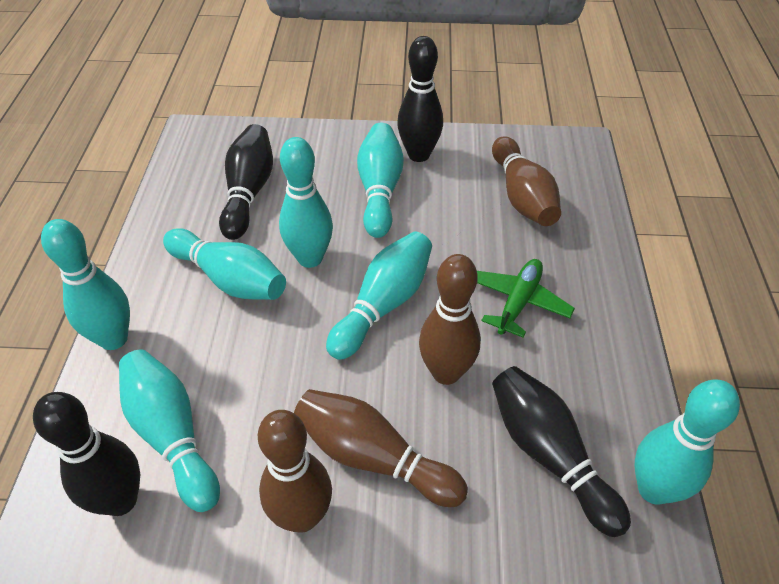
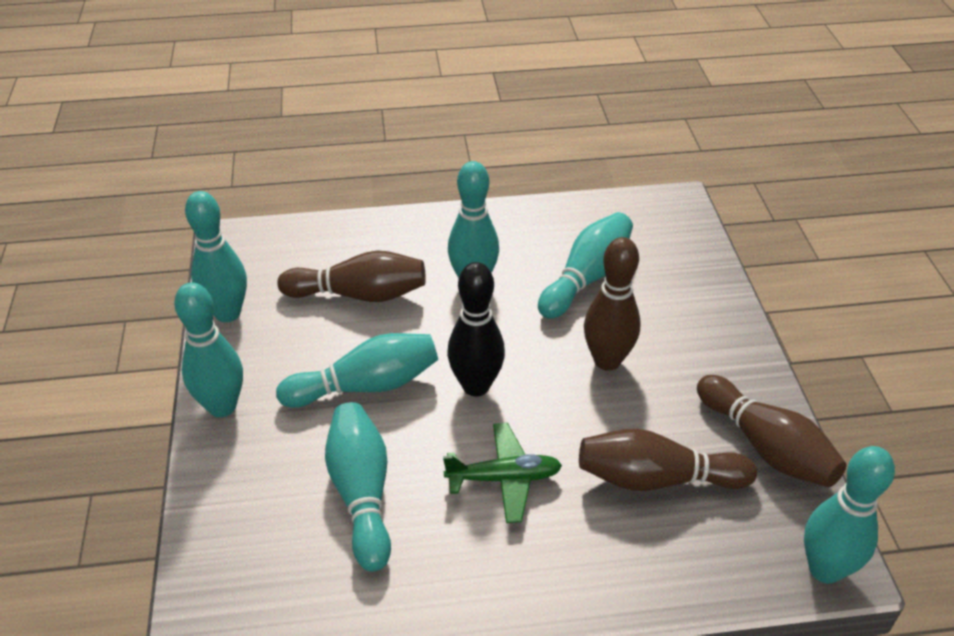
black bowling pin: 4 -> 1

